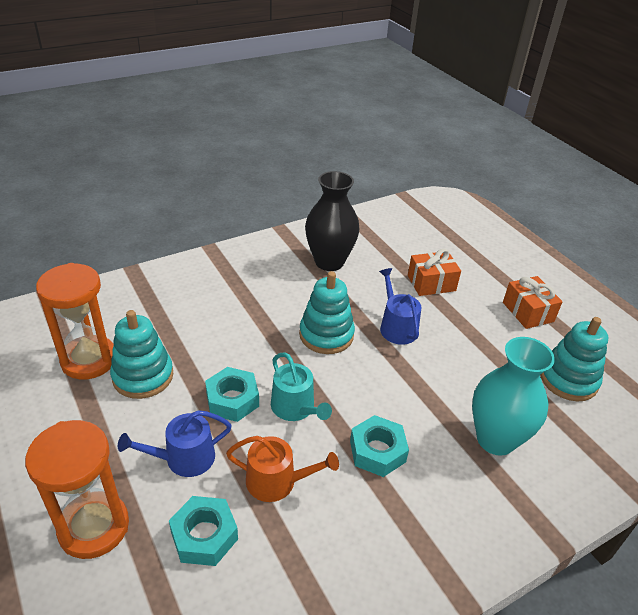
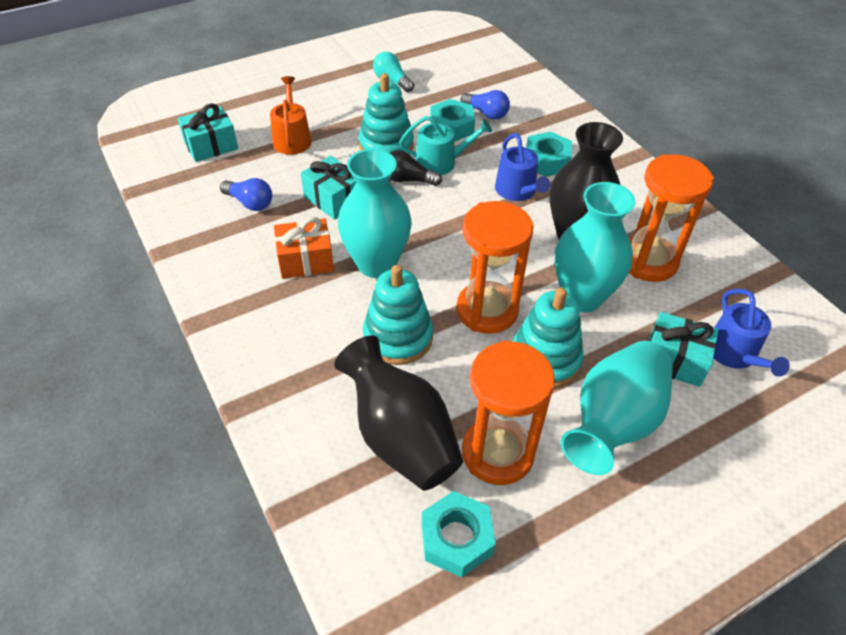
black light bulb: 0 -> 1
black vase: 1 -> 2
blue light bulb: 0 -> 2
orange gift: 2 -> 1
orange hourglass: 2 -> 3
turquoise gift: 0 -> 3
turquoise light bulb: 0 -> 1
turquoise vase: 1 -> 3

